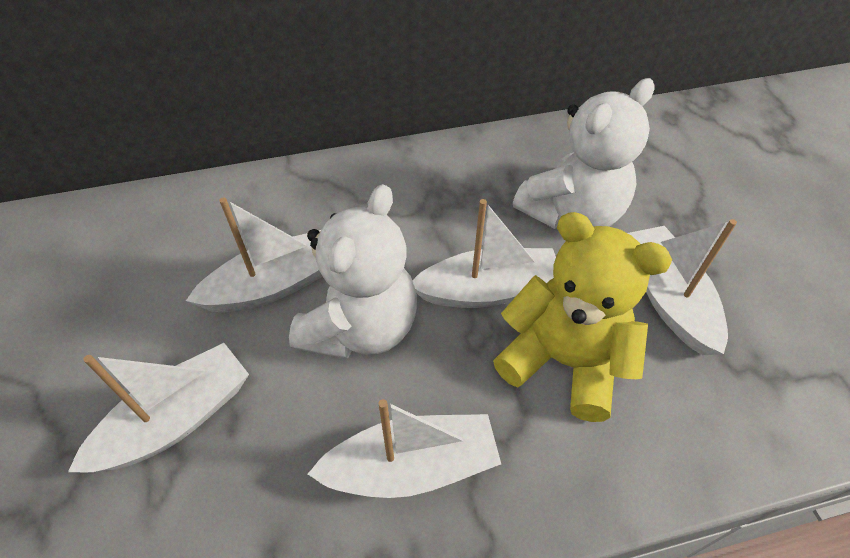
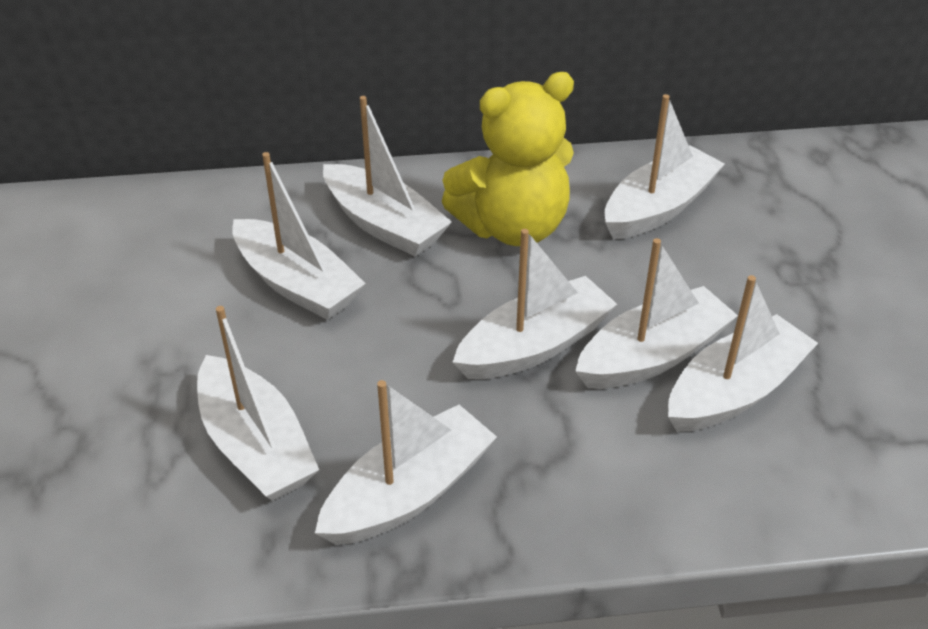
white boat: 5 -> 8
white teddy bear: 2 -> 0

